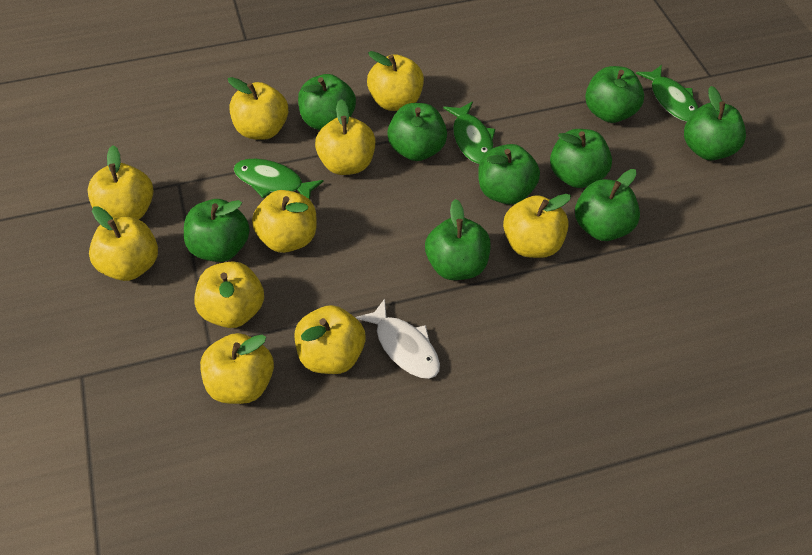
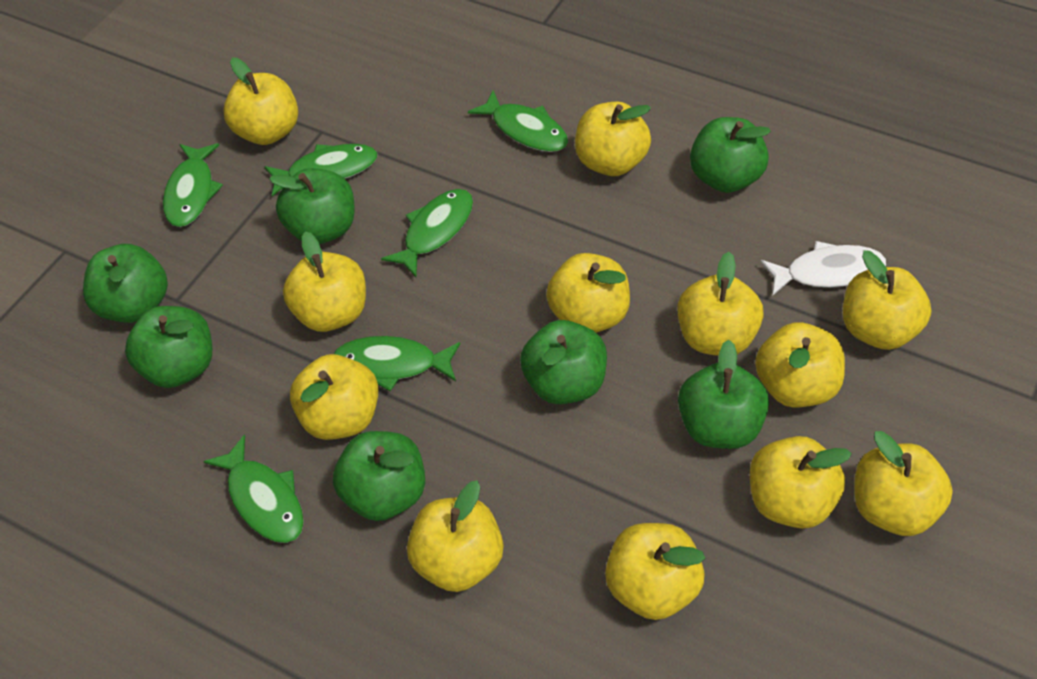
green apple: 9 -> 7
green fish: 3 -> 6
yellow apple: 10 -> 12

